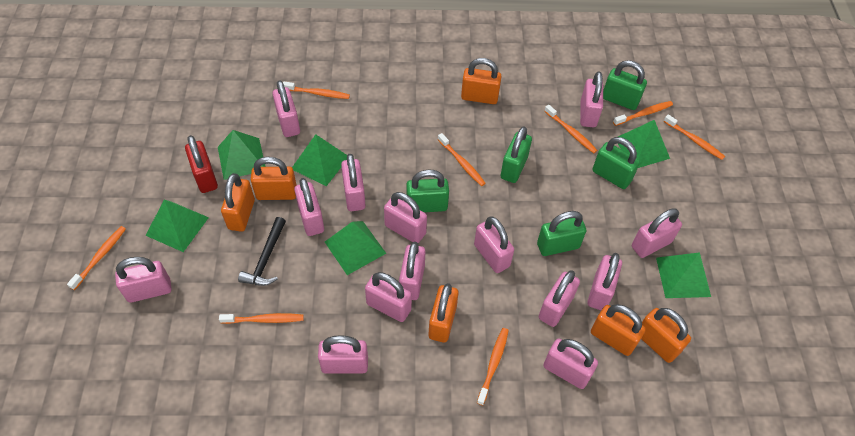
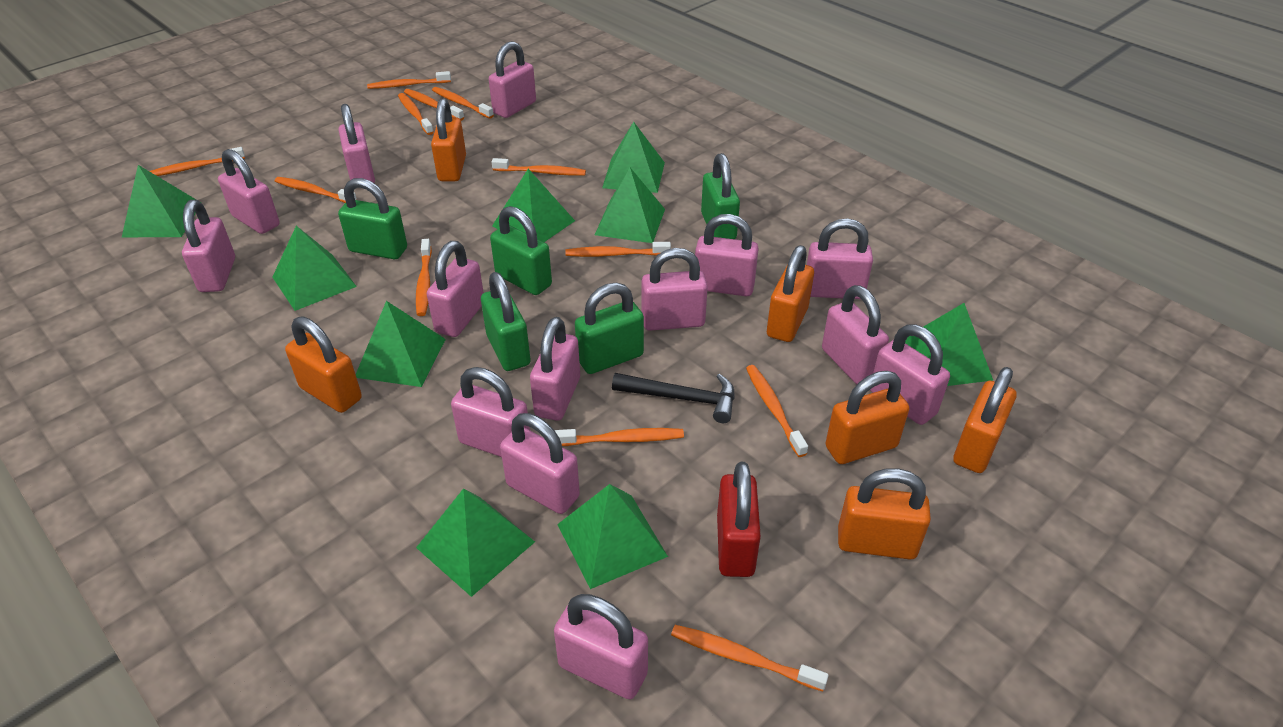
green pyramid: 6 -> 9
orange toothbrush: 8 -> 12

